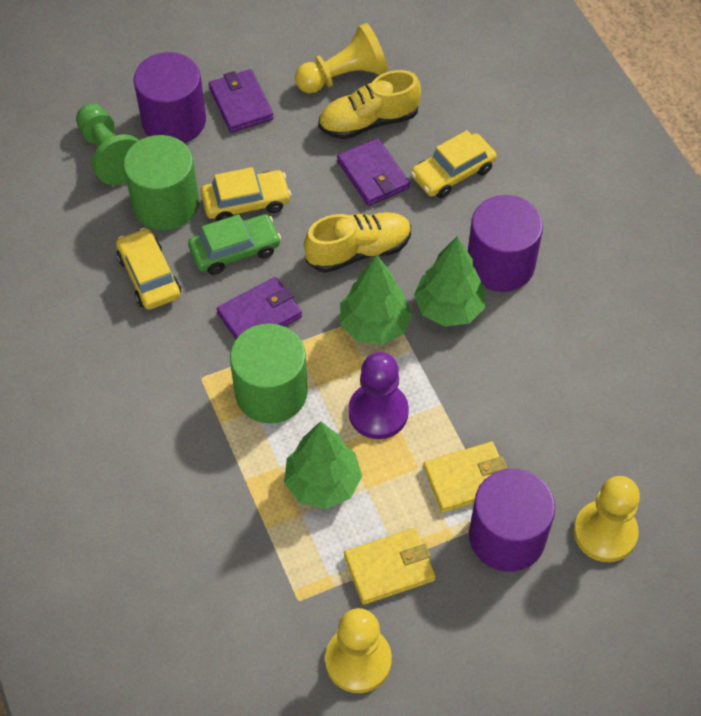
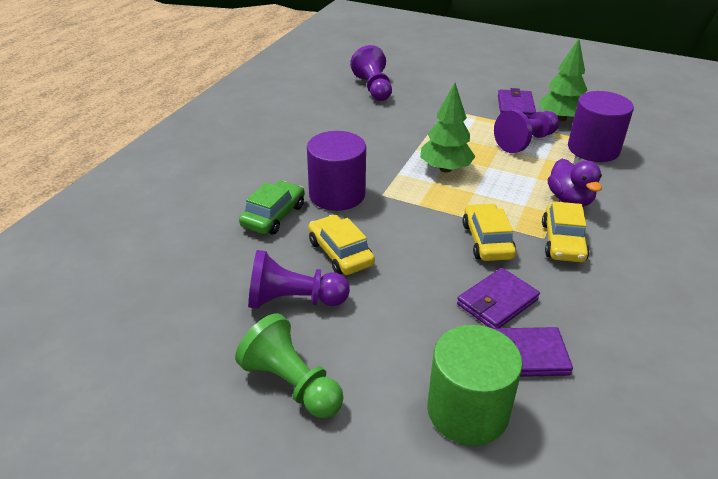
green cylinder: 2 -> 1
green tree: 3 -> 2
purple cylinder: 3 -> 2
purple duck: 0 -> 1
purple pawn: 1 -> 3
yellow pawn: 3 -> 0
yellow shoe: 2 -> 0
yellow wallet: 2 -> 0

